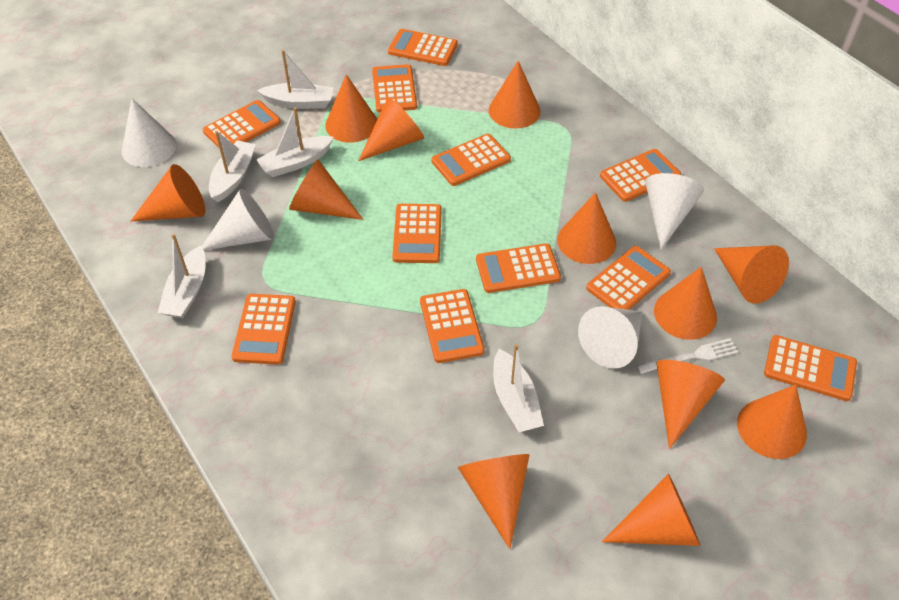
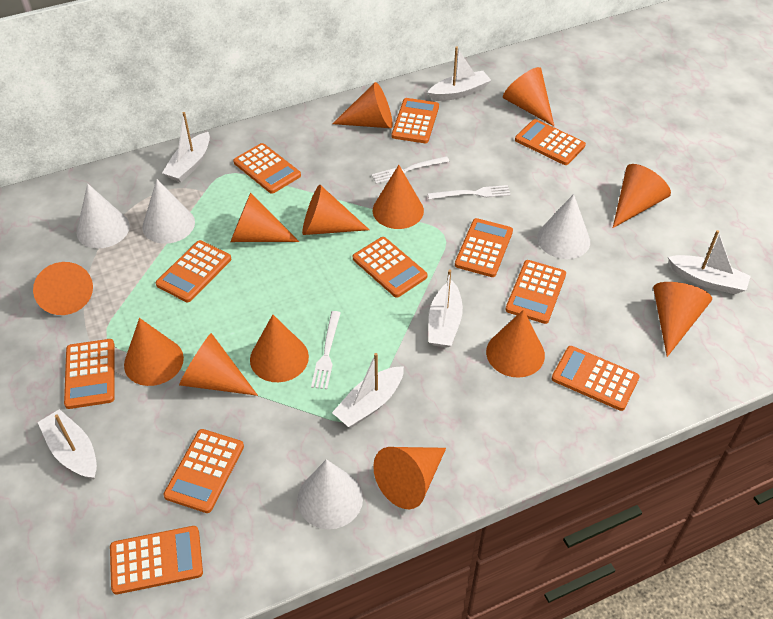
orange cone: 12 -> 13
white boat: 5 -> 6
white fork: 1 -> 3

